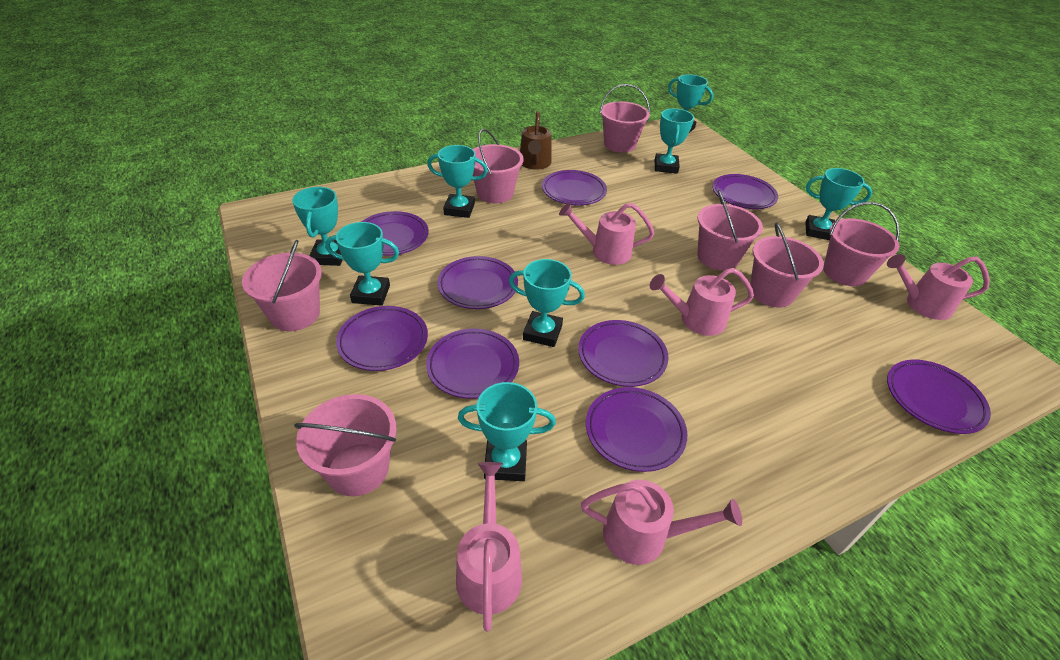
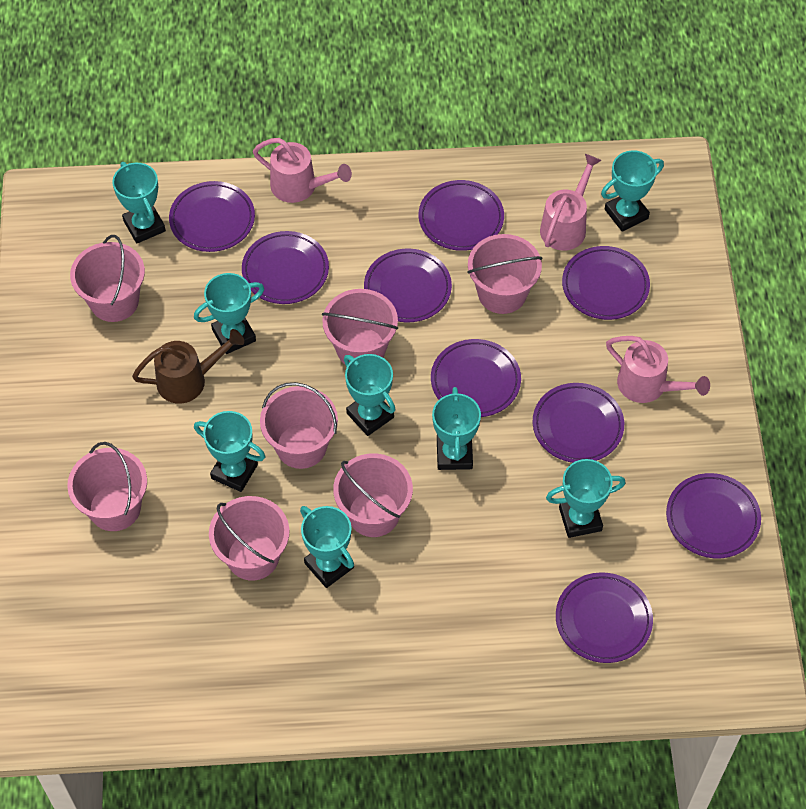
pink watering can: 5 -> 3

